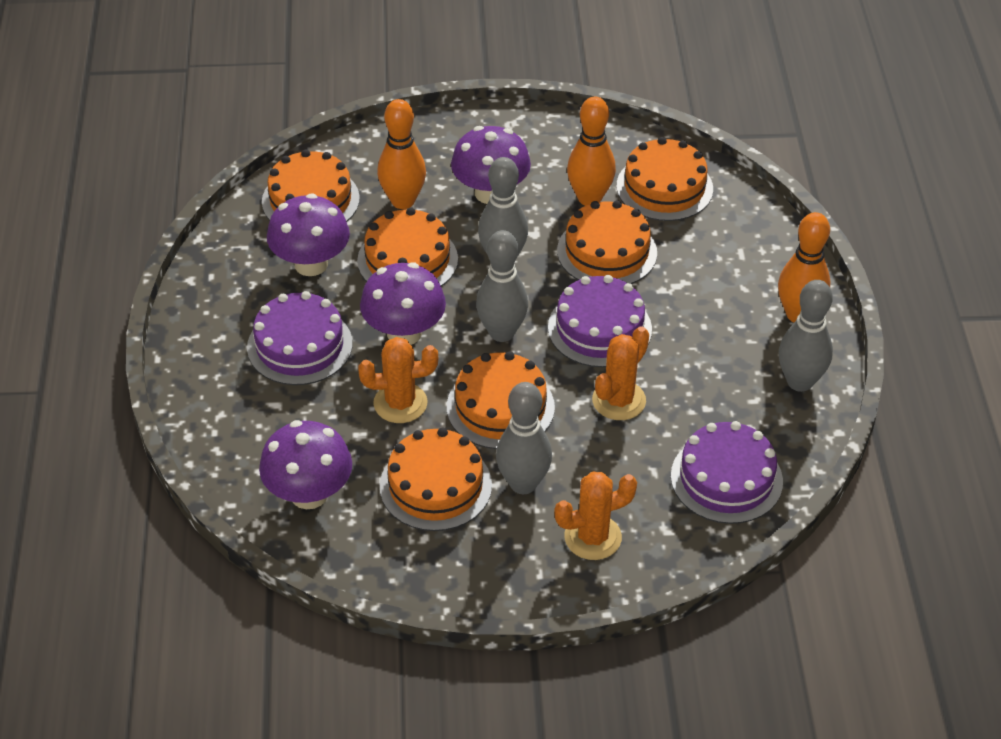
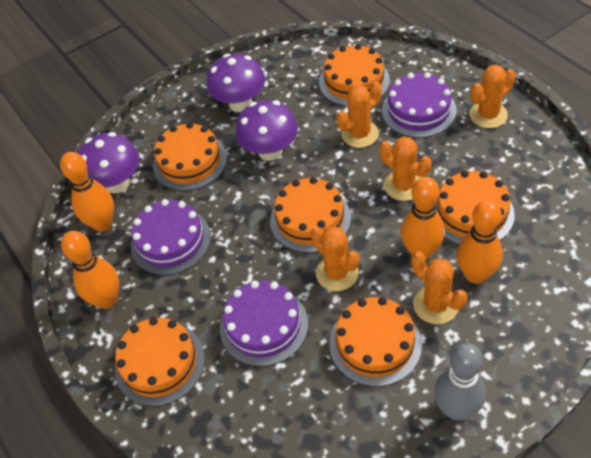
grey bowling pin: 4 -> 1
orange bowling pin: 3 -> 4
orange cactus: 3 -> 5
purple mushroom: 4 -> 3

